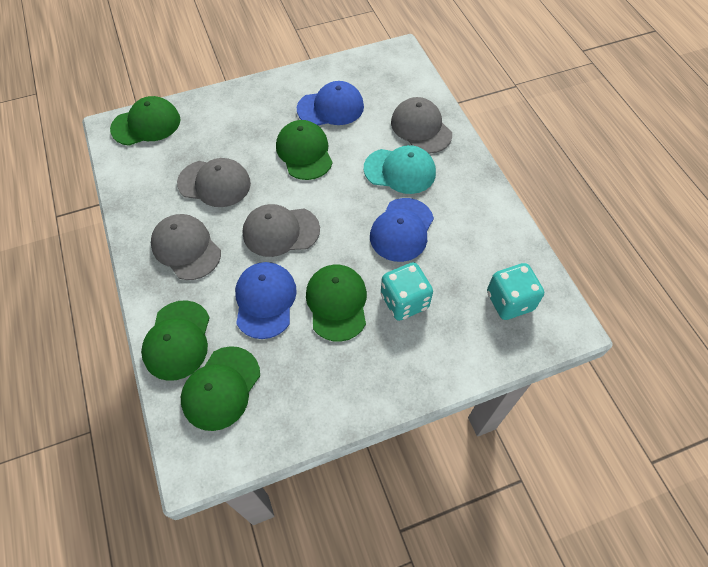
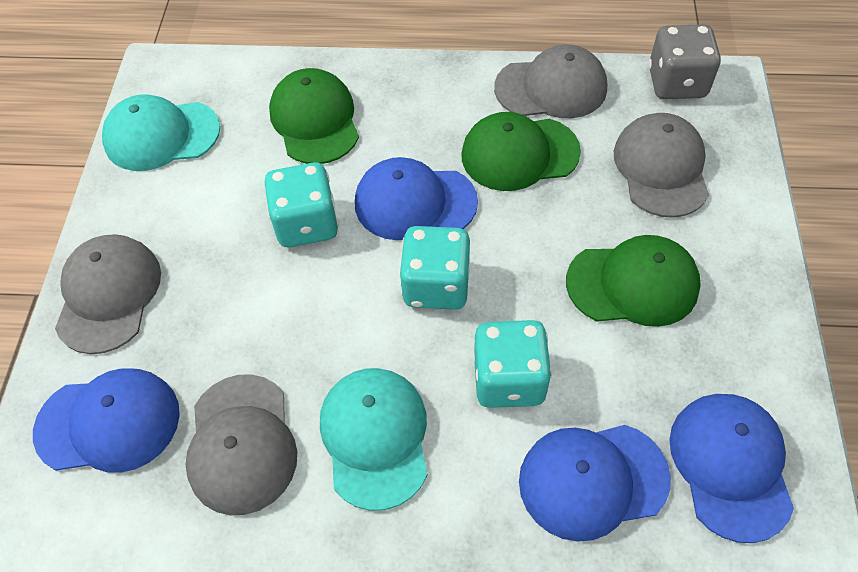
blue cap: 3 -> 4
green cap: 5 -> 3
grey dice: 0 -> 1
turquoise cap: 1 -> 2
turquoise dice: 2 -> 3

